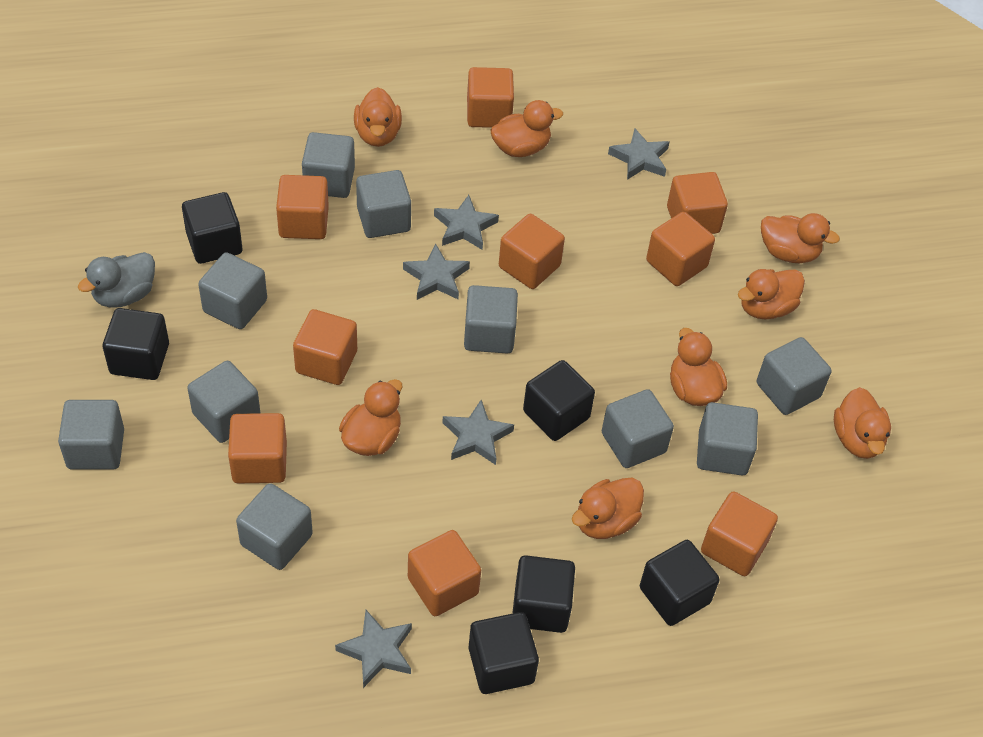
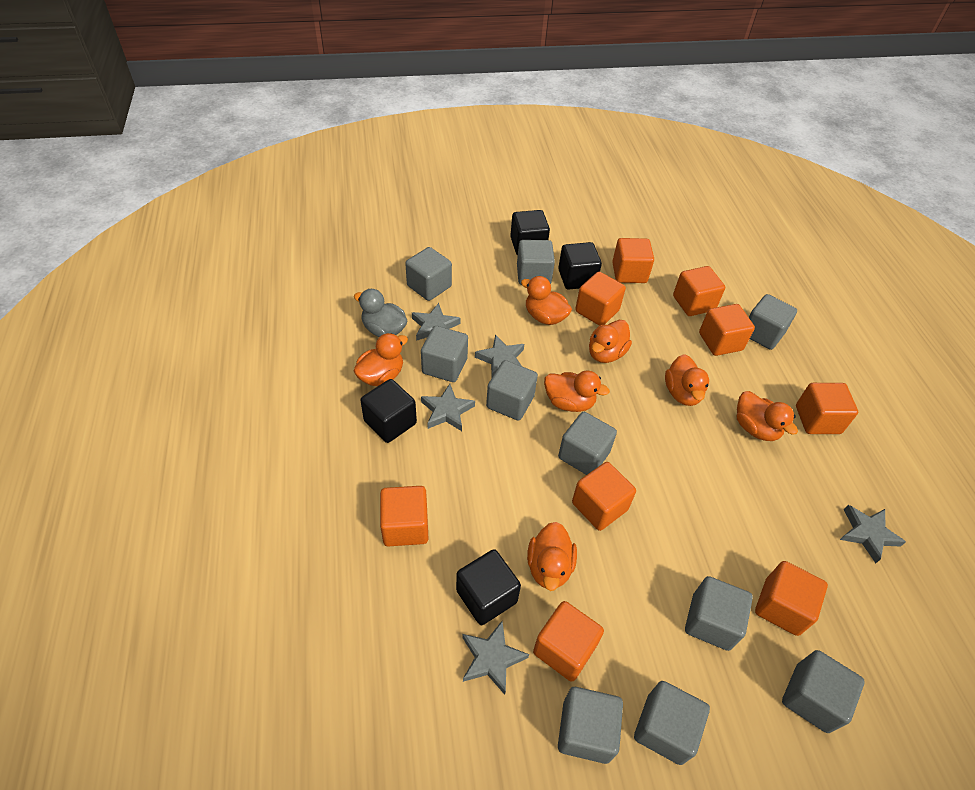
black cube: 6 -> 4
orange duck: 8 -> 7

